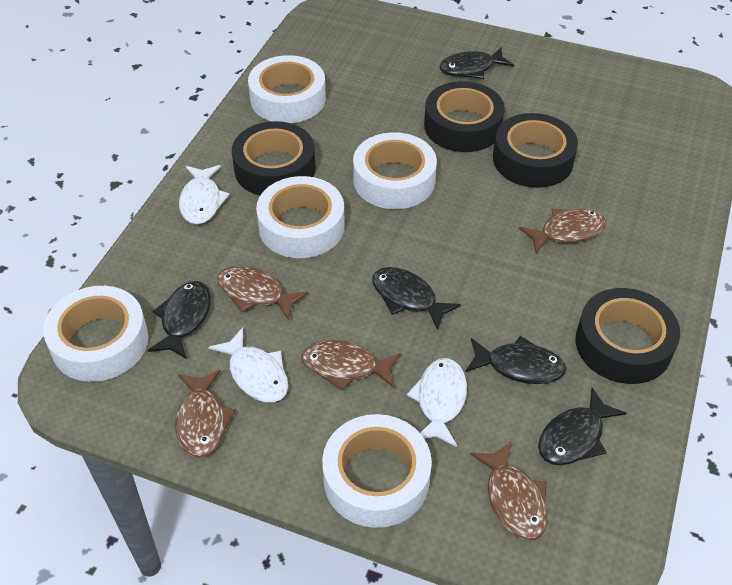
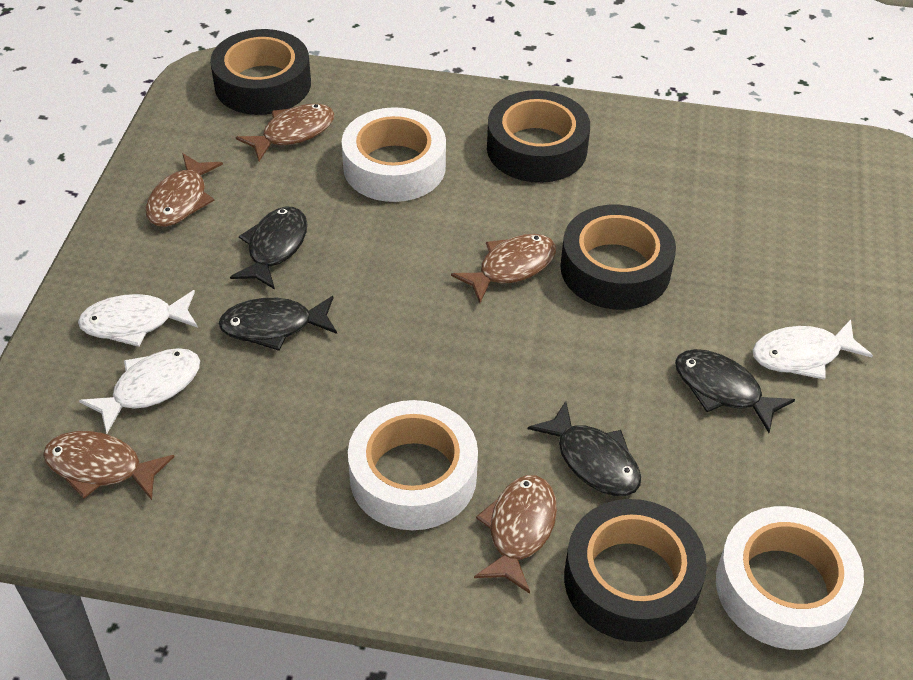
black fish: 5 -> 4
white tape: 5 -> 3

